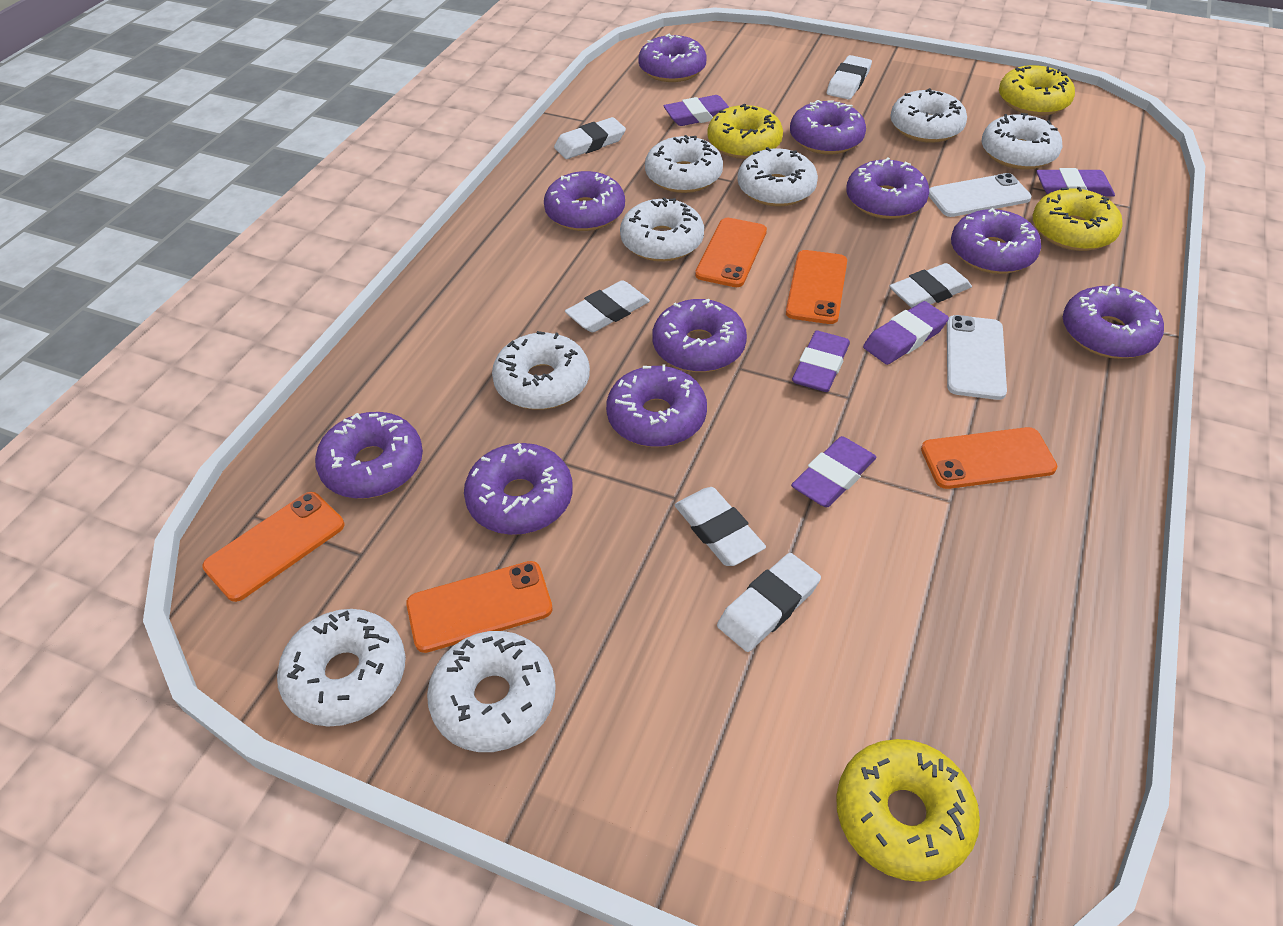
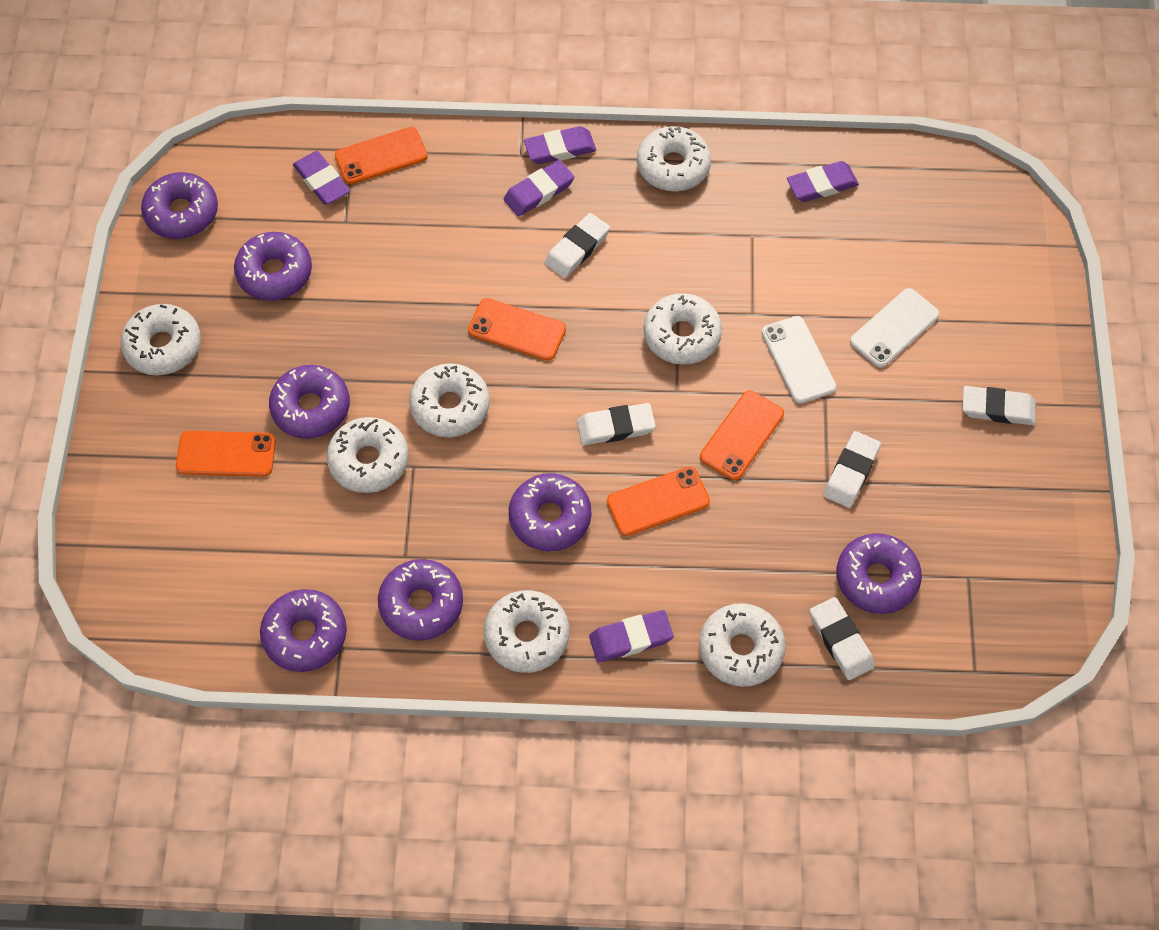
purple donut: 10 -> 7
white donut: 8 -> 7
white eraser: 6 -> 5
yellow donut: 4 -> 0

